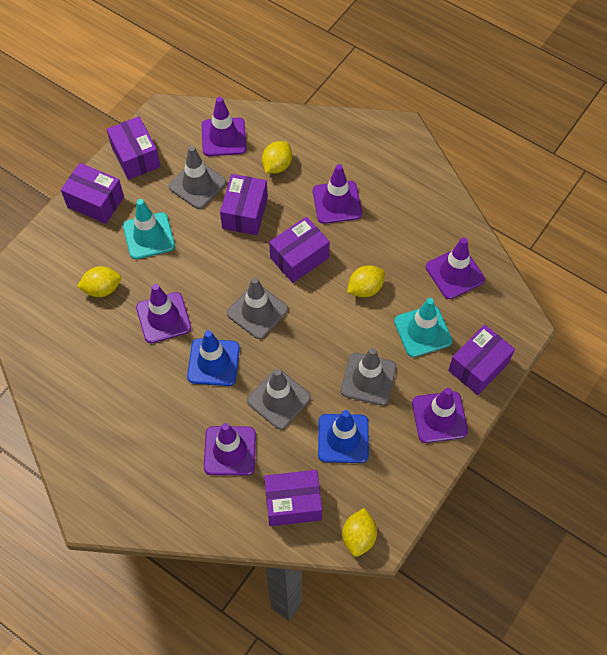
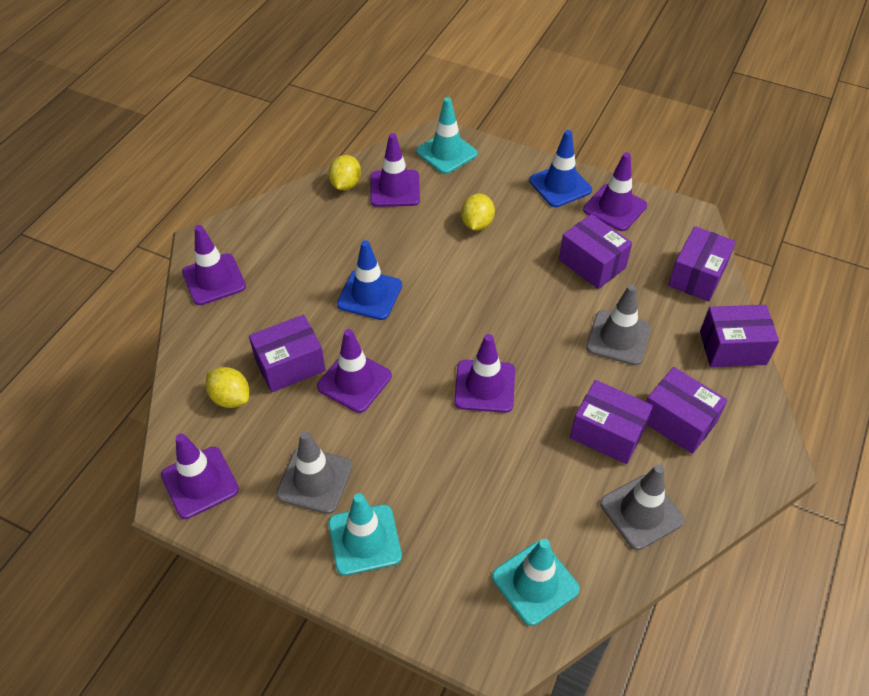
grey traffic cone: 4 -> 3
turquoise traffic cone: 2 -> 3
yellow lemon: 4 -> 3

